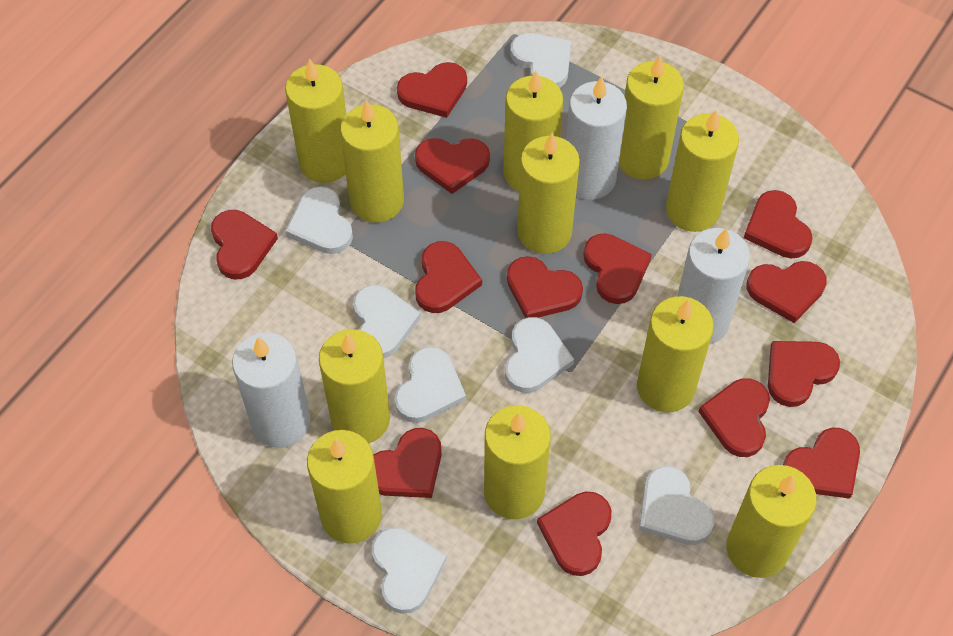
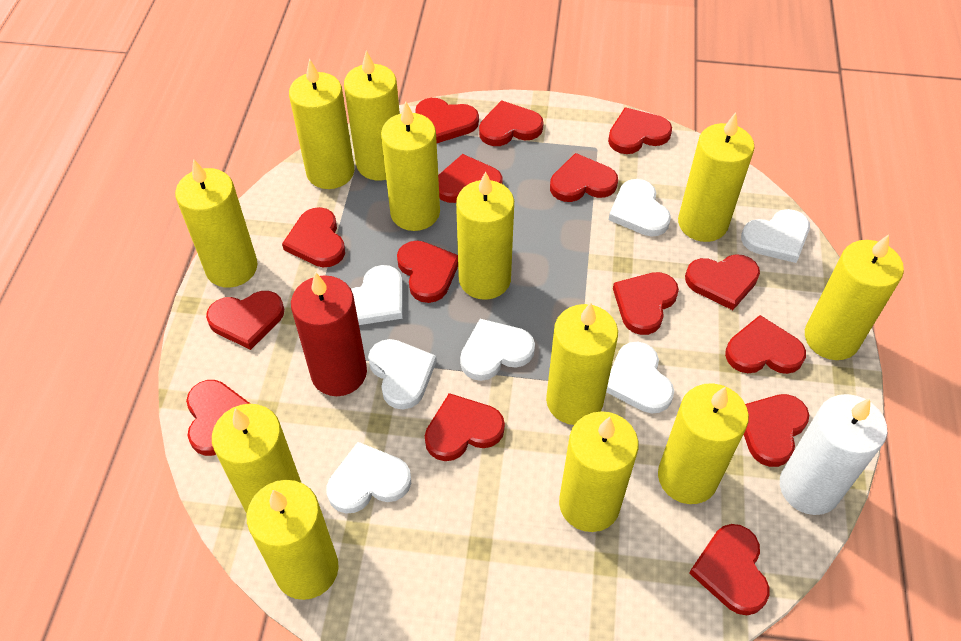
red candle: 0 -> 1
red heart: 13 -> 15
white candle: 3 -> 1
yellow candle: 11 -> 12

